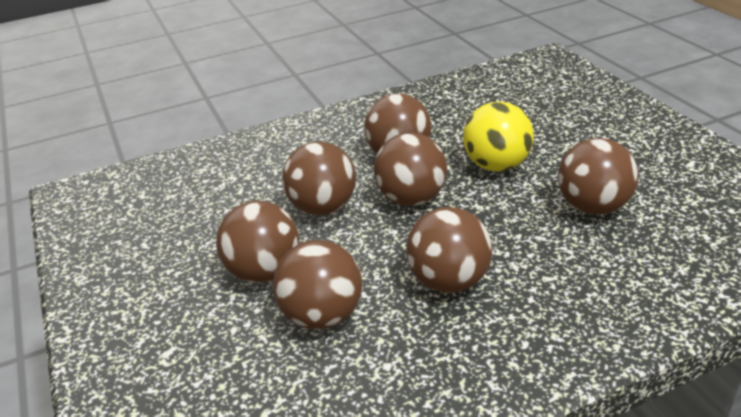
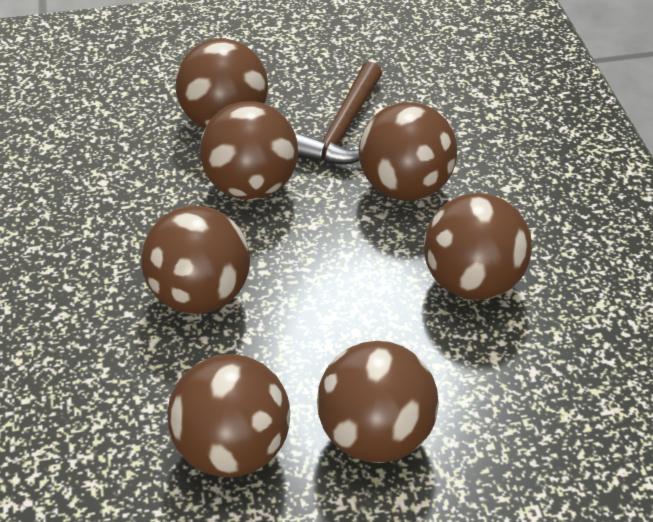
brown hammer: 0 -> 1
yellow ball: 1 -> 0

